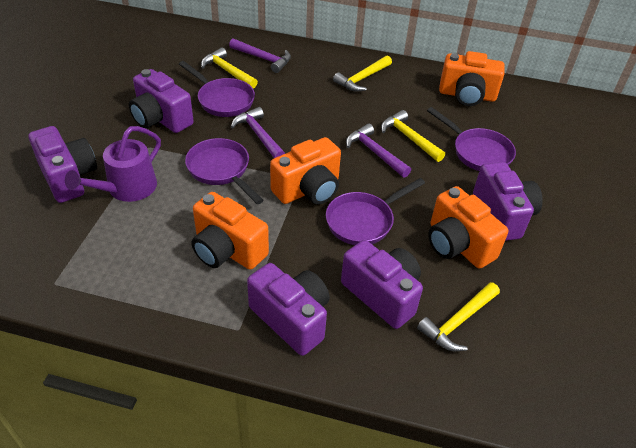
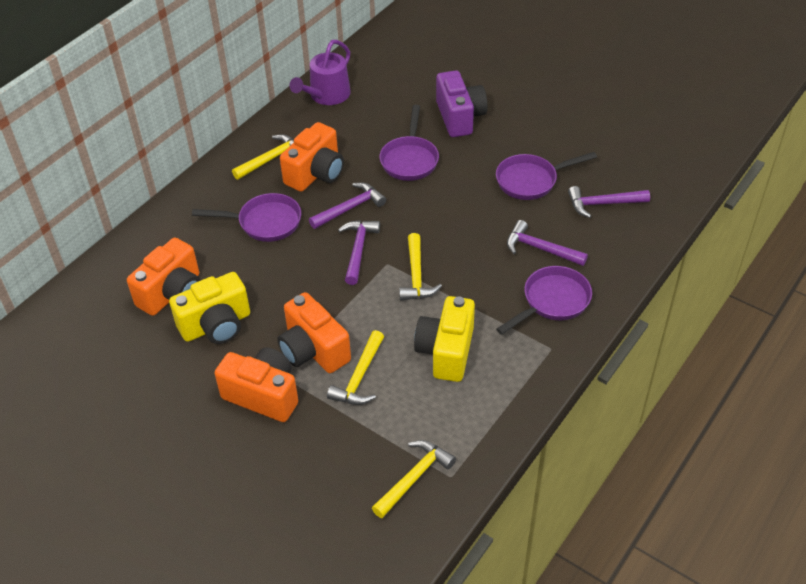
purple camera: 5 -> 1
purple hammer: 3 -> 4
yellow camera: 0 -> 2

